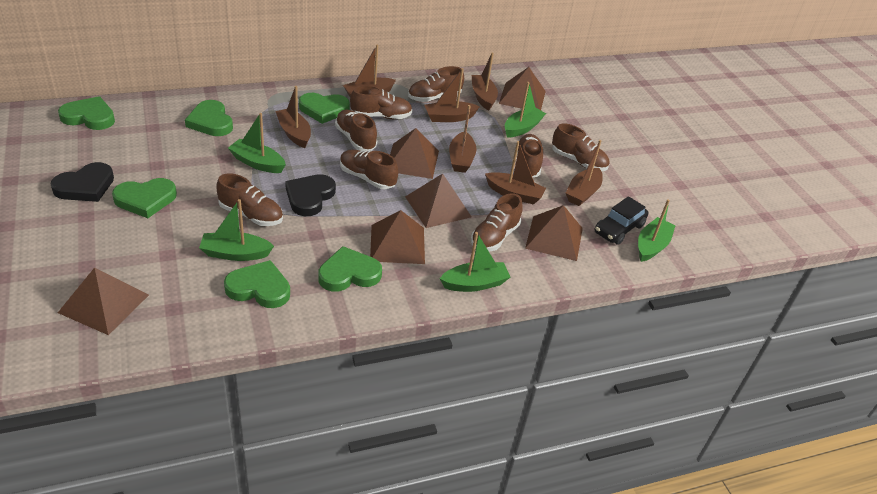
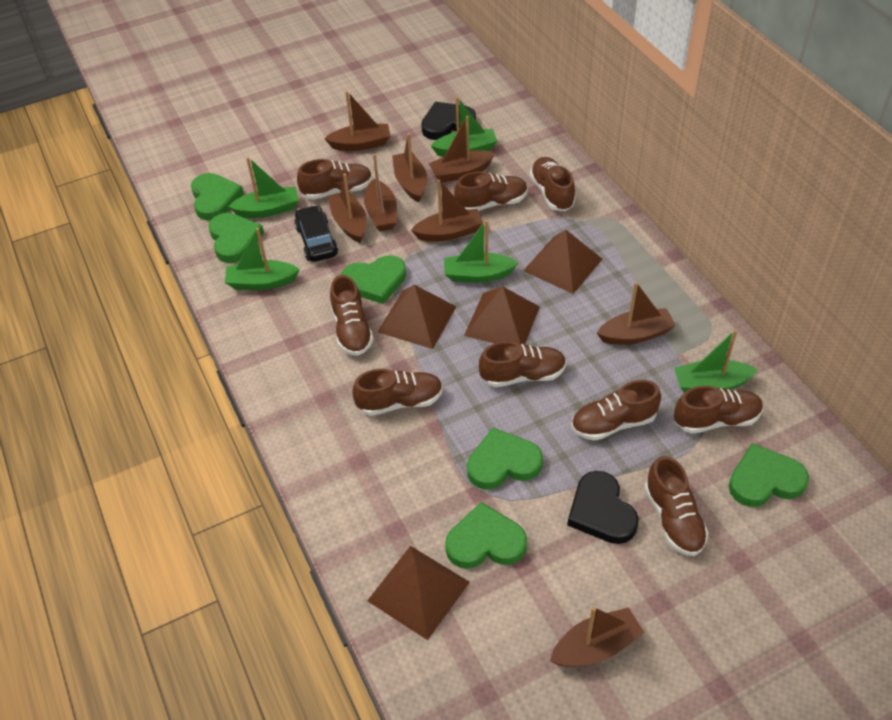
brown boat: 7 -> 8
brown pyramid: 6 -> 4
brown shoe: 8 -> 9

